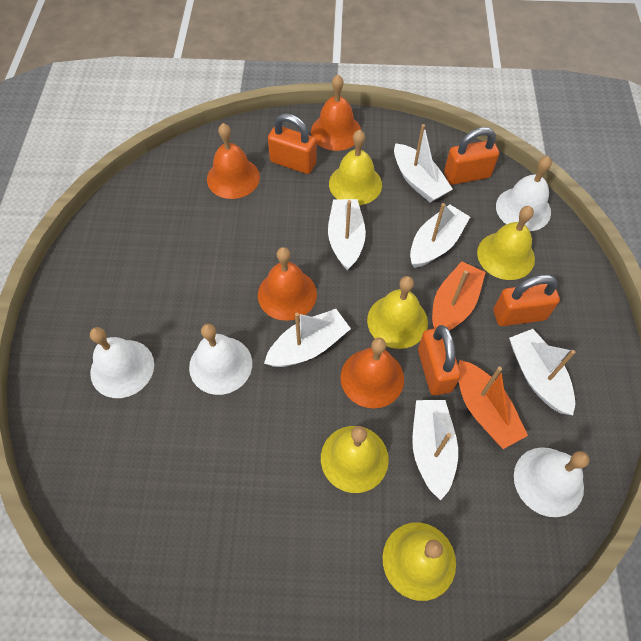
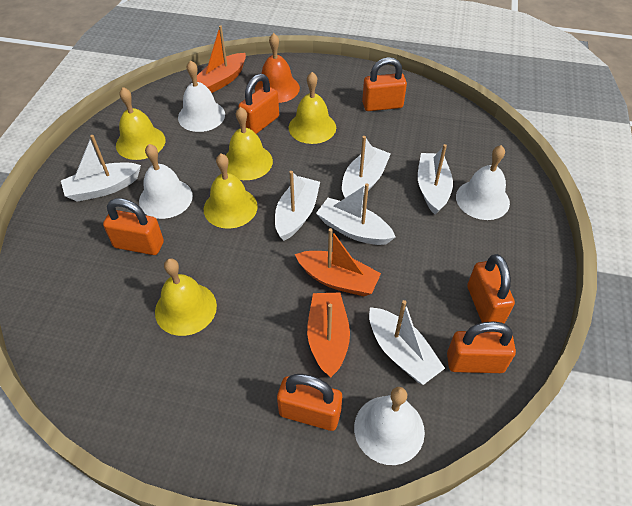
orange bell: 4 -> 1
orange boat: 2 -> 3
orange padlock: 4 -> 6

